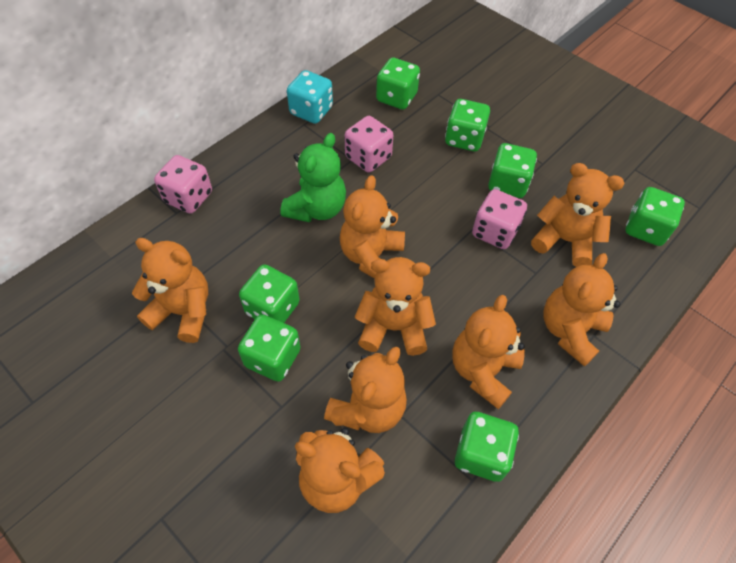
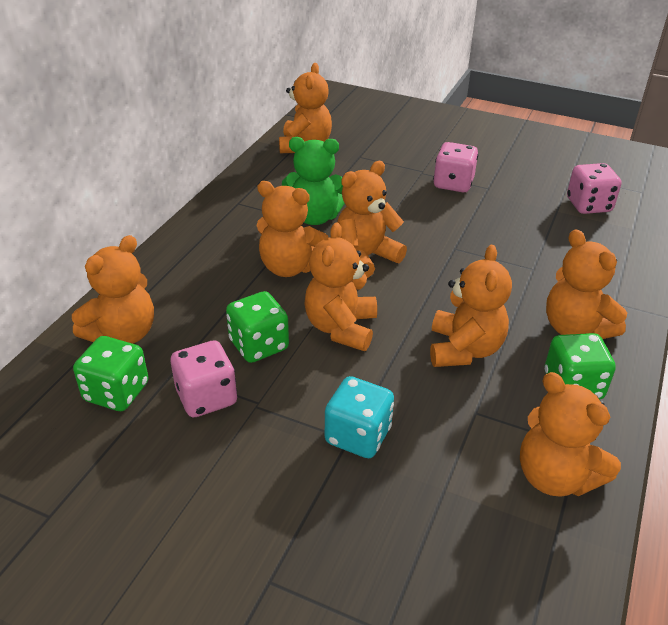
green dice: 7 -> 3

